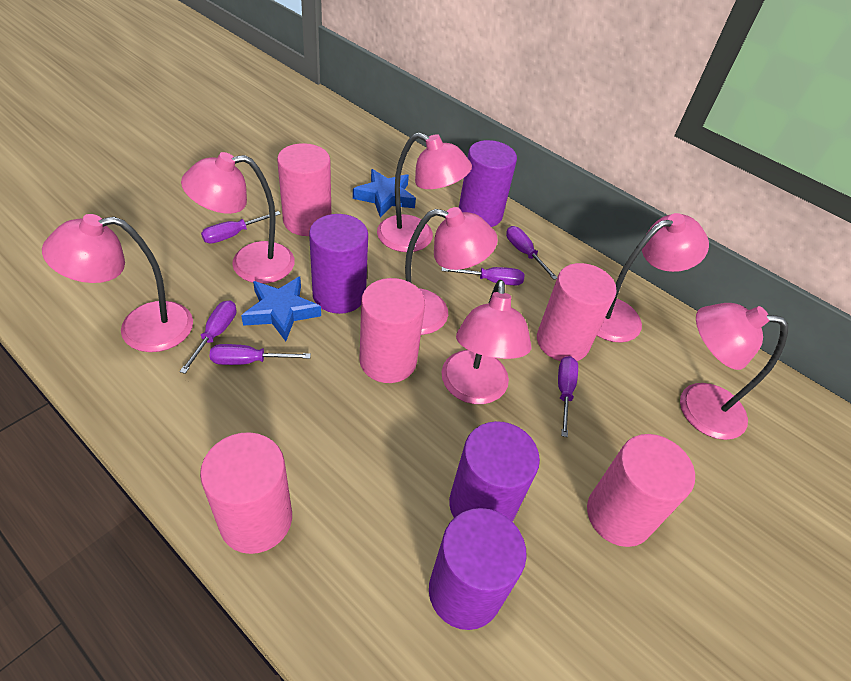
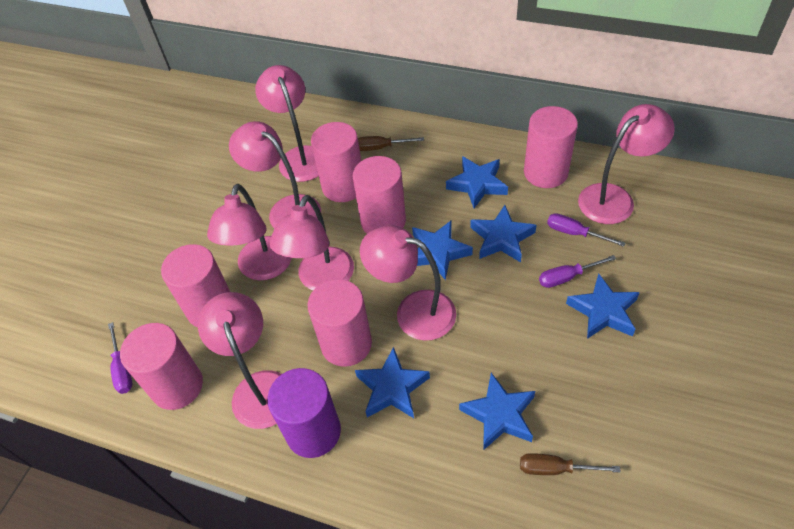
blue star: 2 -> 6
brown screwdriver: 0 -> 2
pink cylinder: 5 -> 6
purple cylinder: 4 -> 1
purple screwdriver: 6 -> 3

